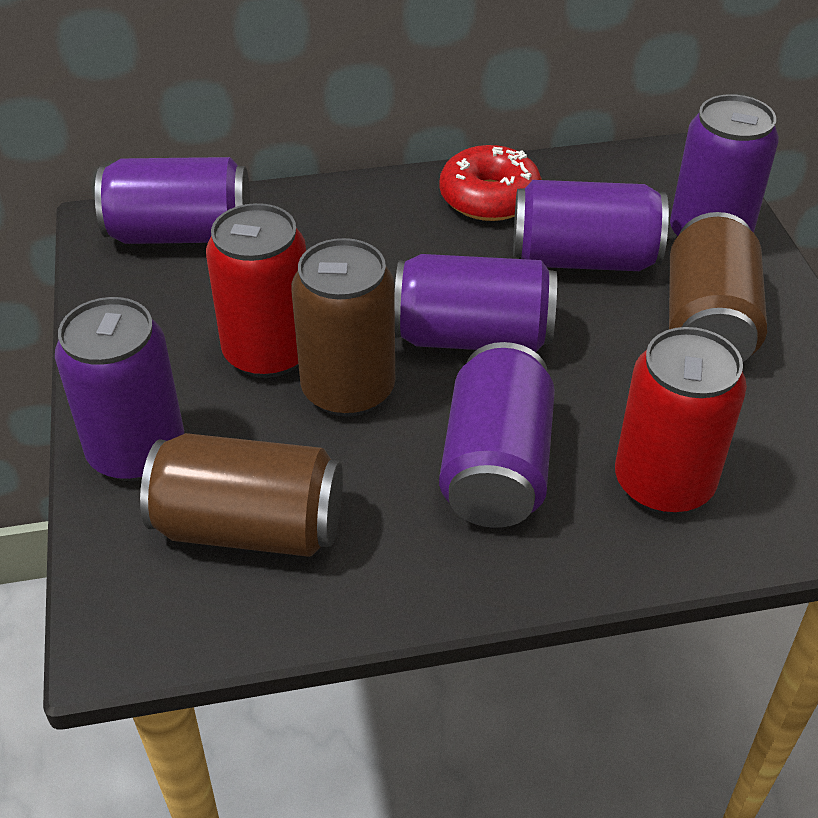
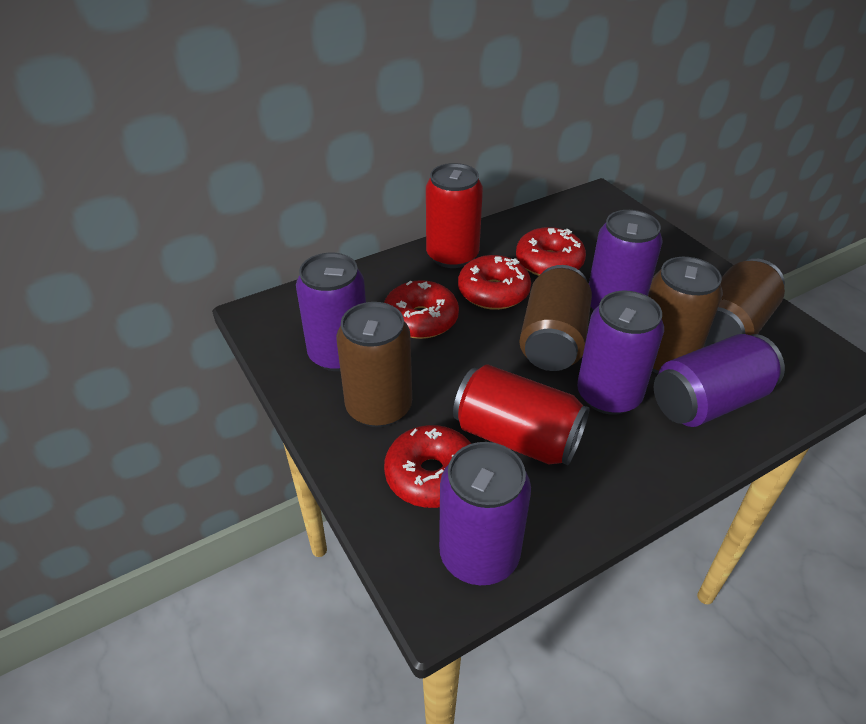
brown can: 3 -> 4
purple can: 6 -> 5
red donut: 1 -> 4

